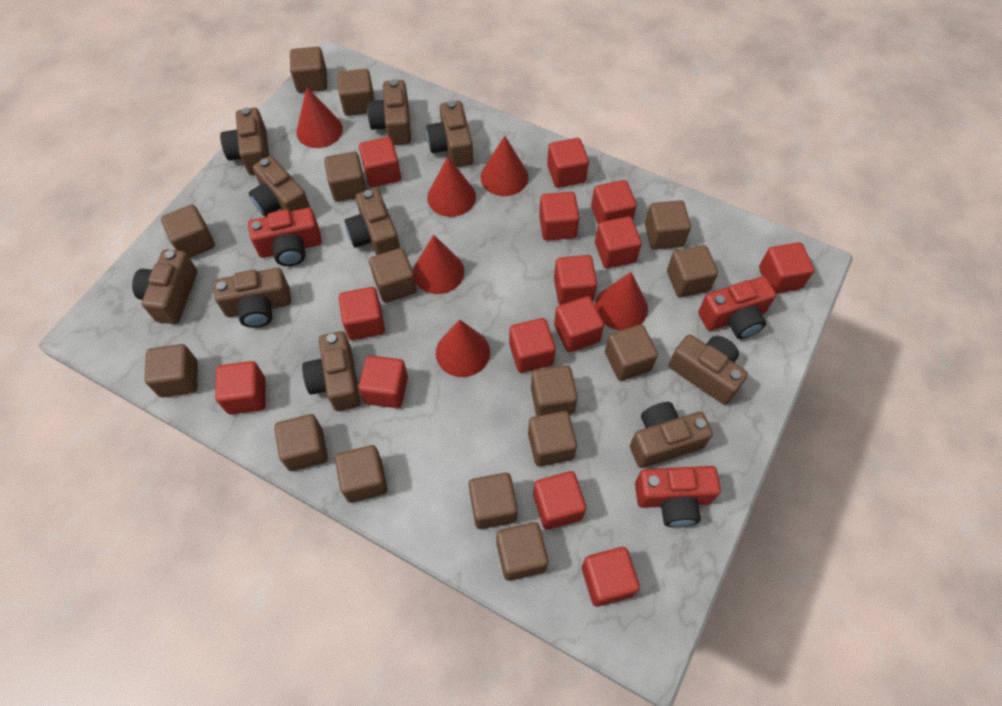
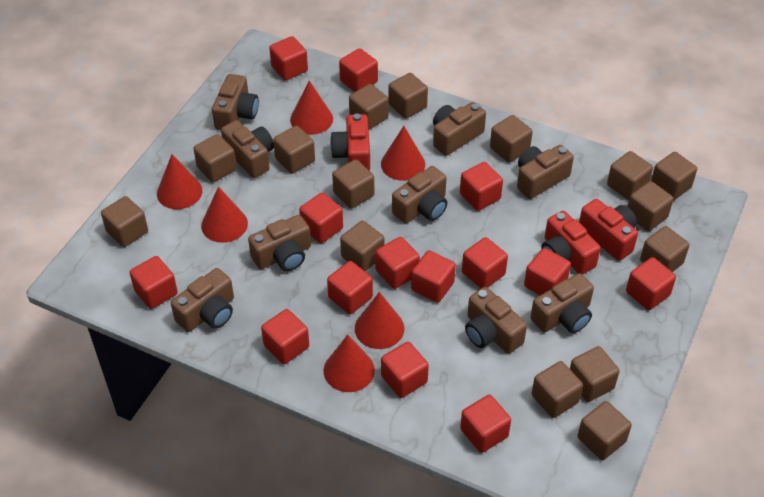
brown camera: 10 -> 9

